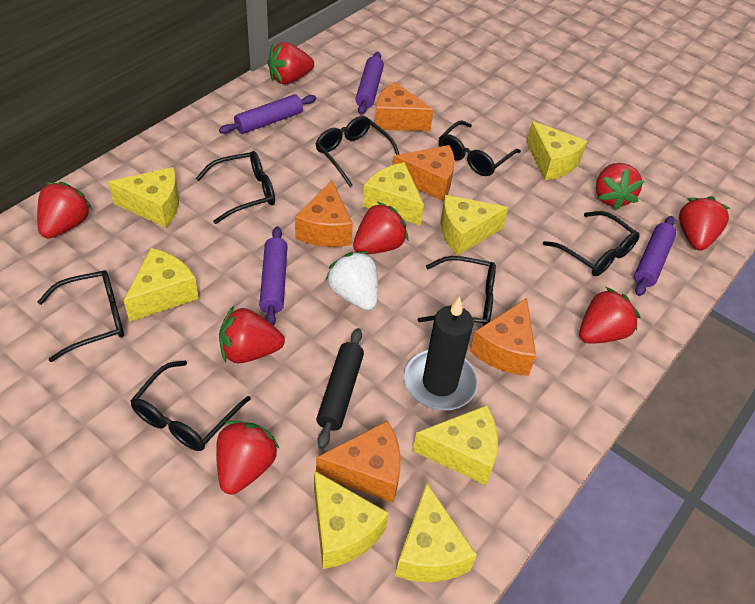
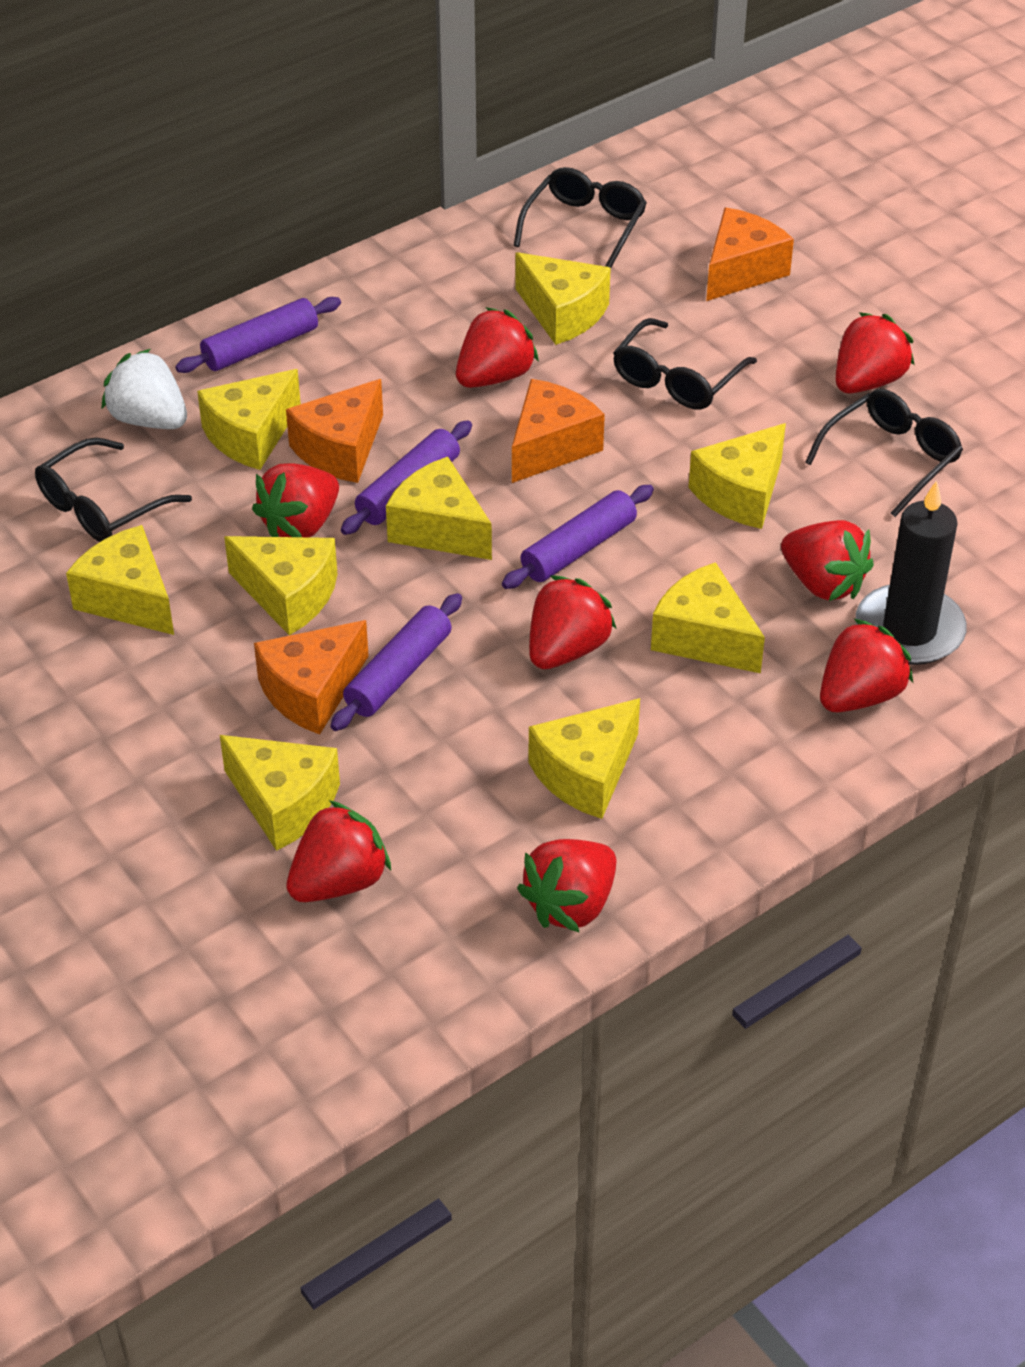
black glasses: 7 -> 4
black rolling pin: 1 -> 0
orange cheese: 5 -> 4
yellow cheese: 8 -> 9

